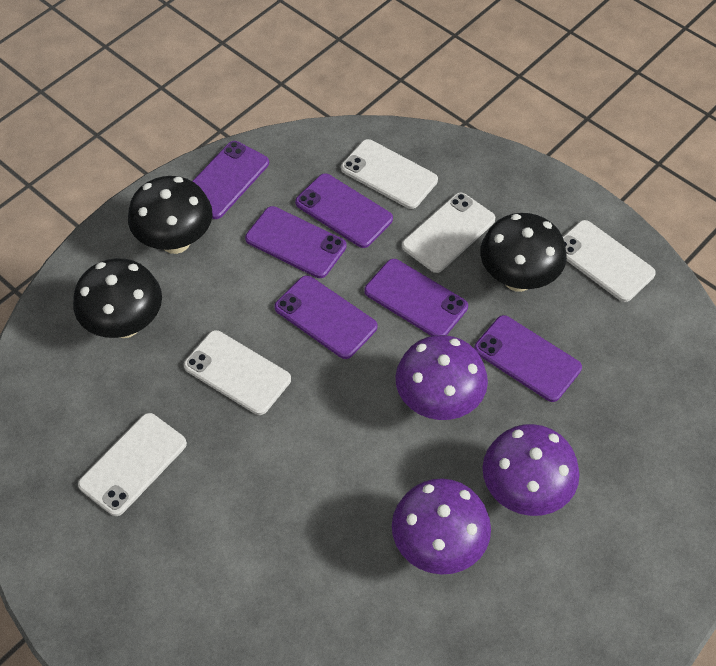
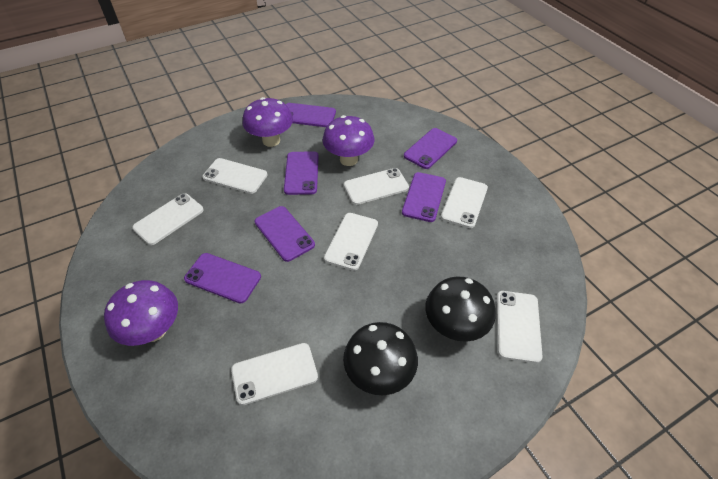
black mushroom: 3 -> 2
white phone: 5 -> 7

